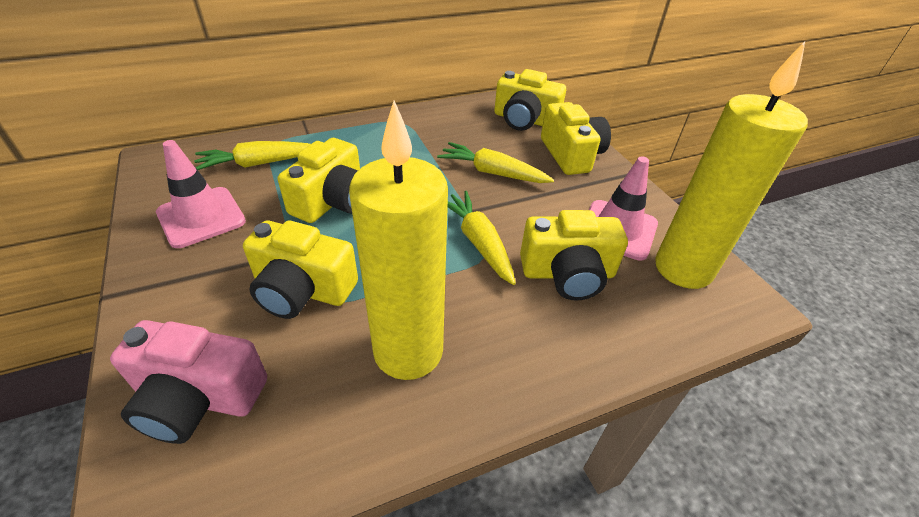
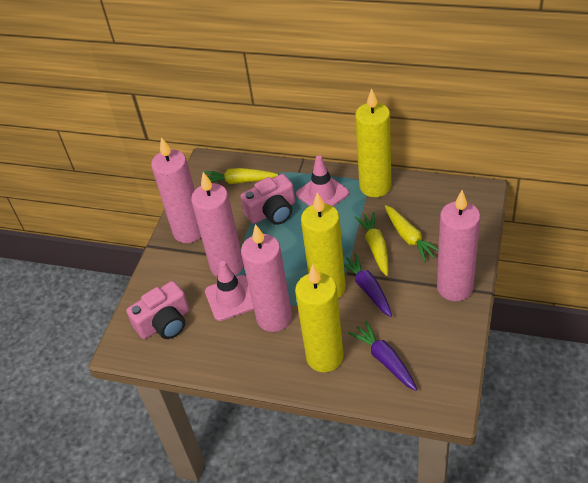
pink camera: 1 -> 2
pink candle: 0 -> 4
purple carrot: 0 -> 2
yellow camera: 5 -> 0
yellow candle: 2 -> 3

